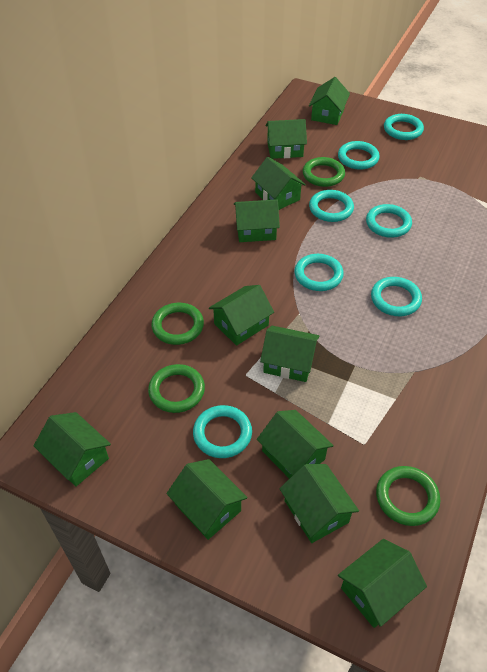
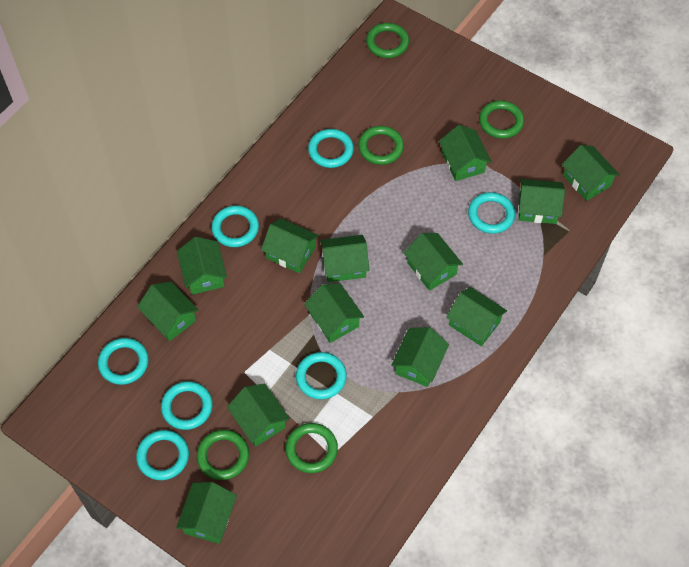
green house: 11 -> 13
green ring: 4 -> 5

